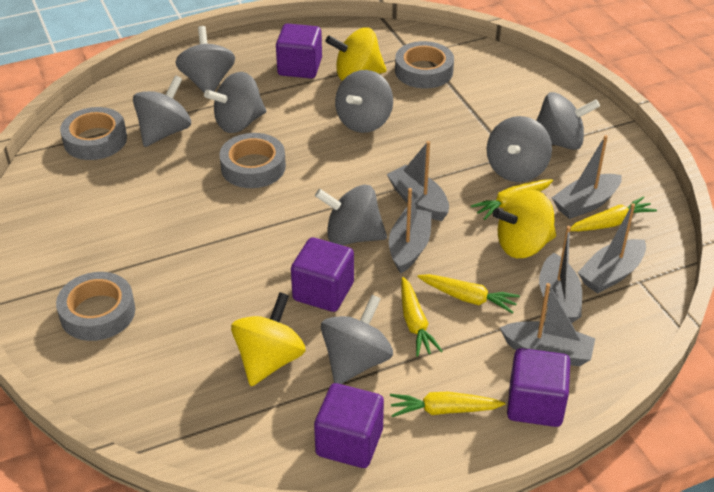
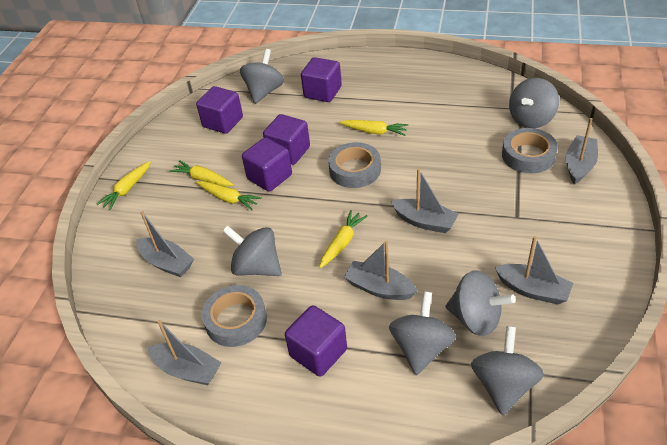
grey spinning top: 8 -> 6
grey tape: 4 -> 3
purple cube: 4 -> 5
yellow spinning top: 3 -> 0

